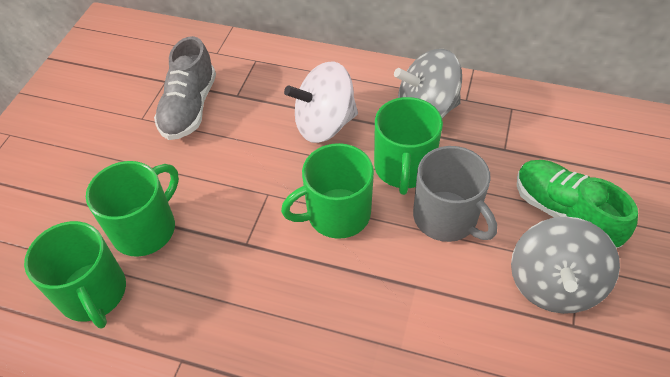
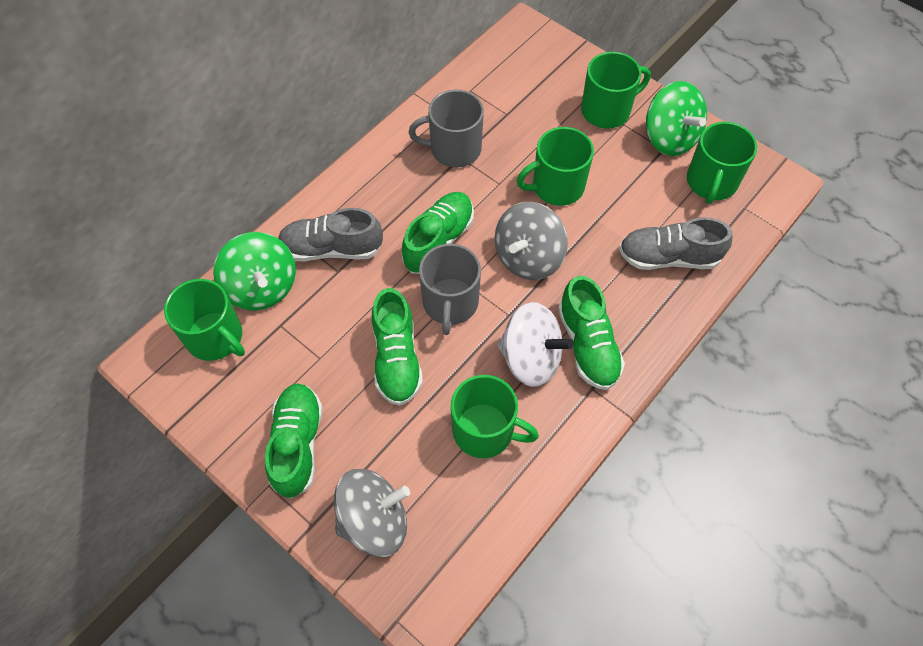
green mug: 4 -> 5
green shoe: 1 -> 4
green spinning top: 0 -> 2
grey mug: 1 -> 2
grey shoe: 1 -> 2

